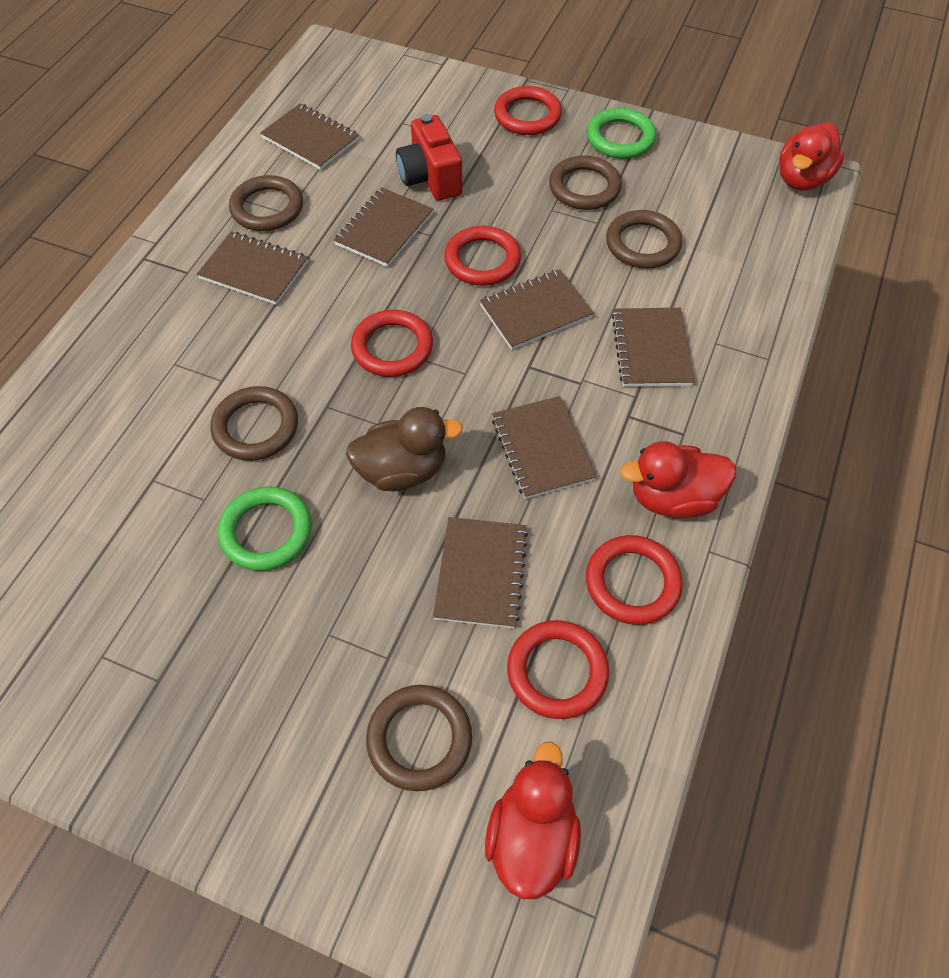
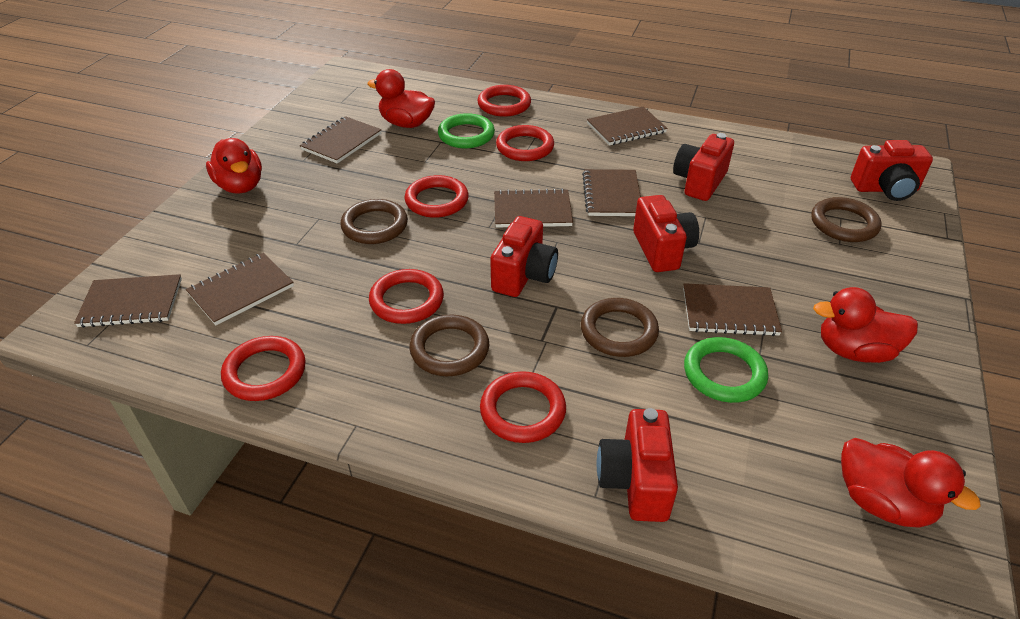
brown duck: 1 -> 0
brown ring: 5 -> 4
red camera: 1 -> 5
red duck: 3 -> 4
red ring: 5 -> 6

